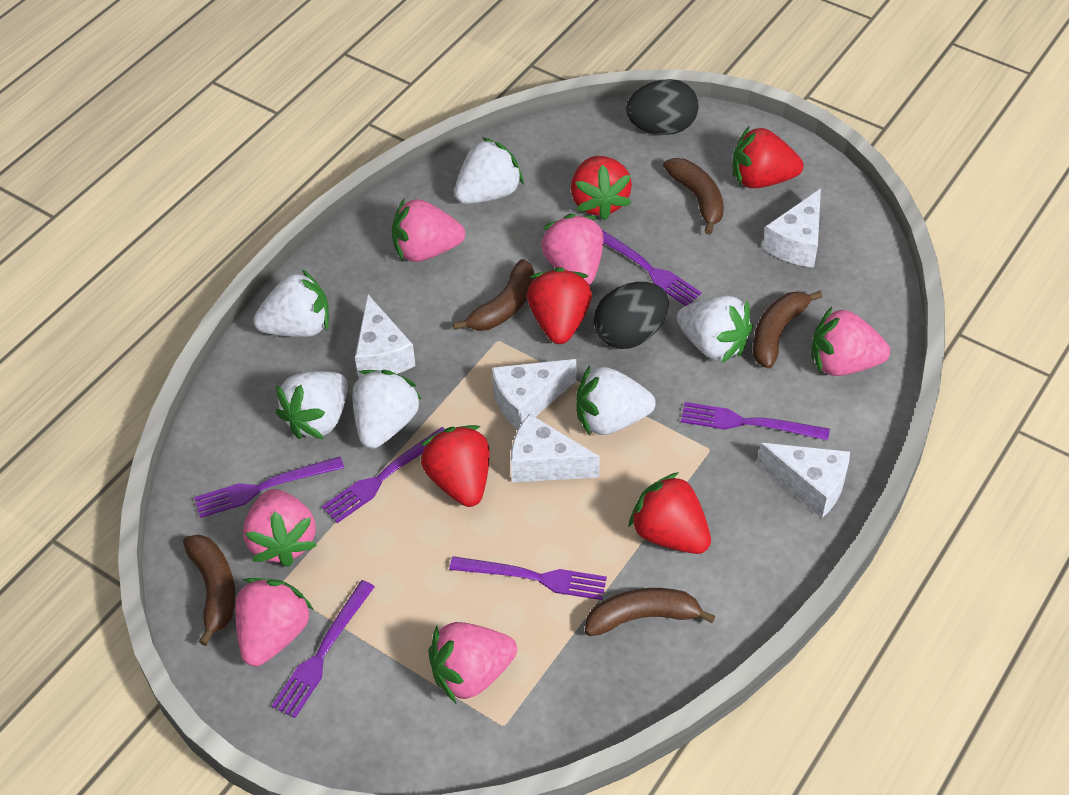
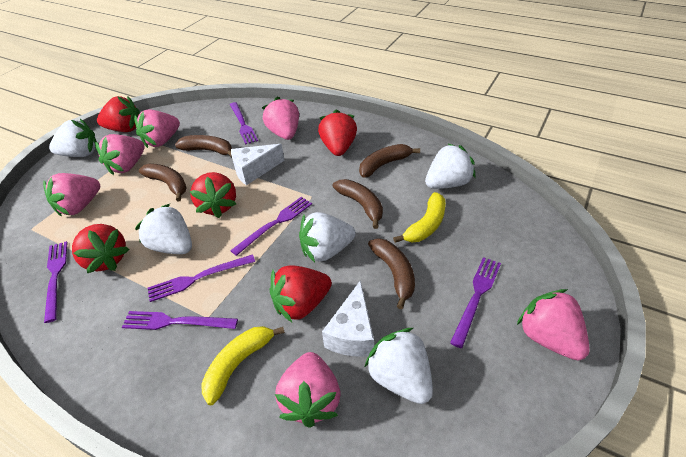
black egg: 2 -> 0
white cheese: 5 -> 2
white strawberry: 6 -> 5
yellow banana: 0 -> 2

